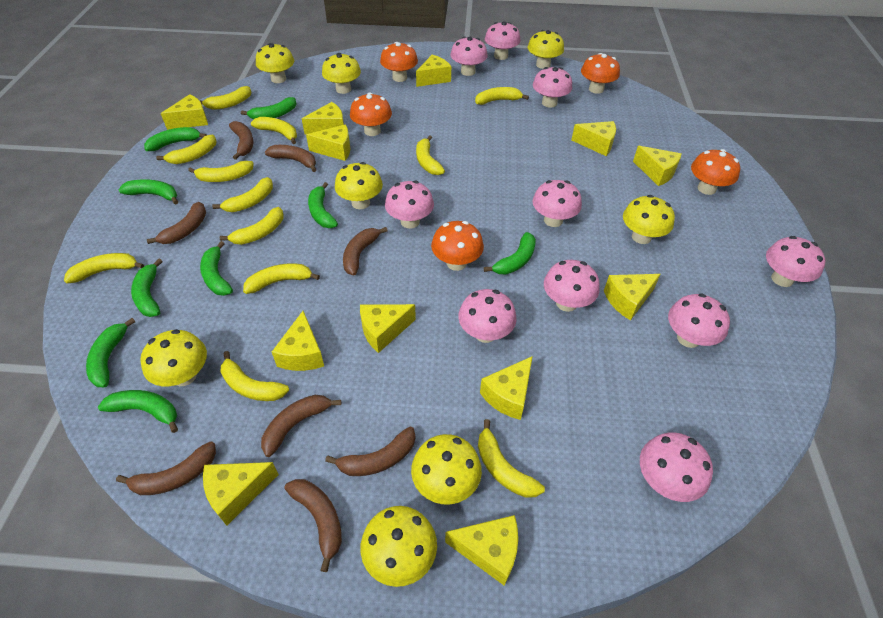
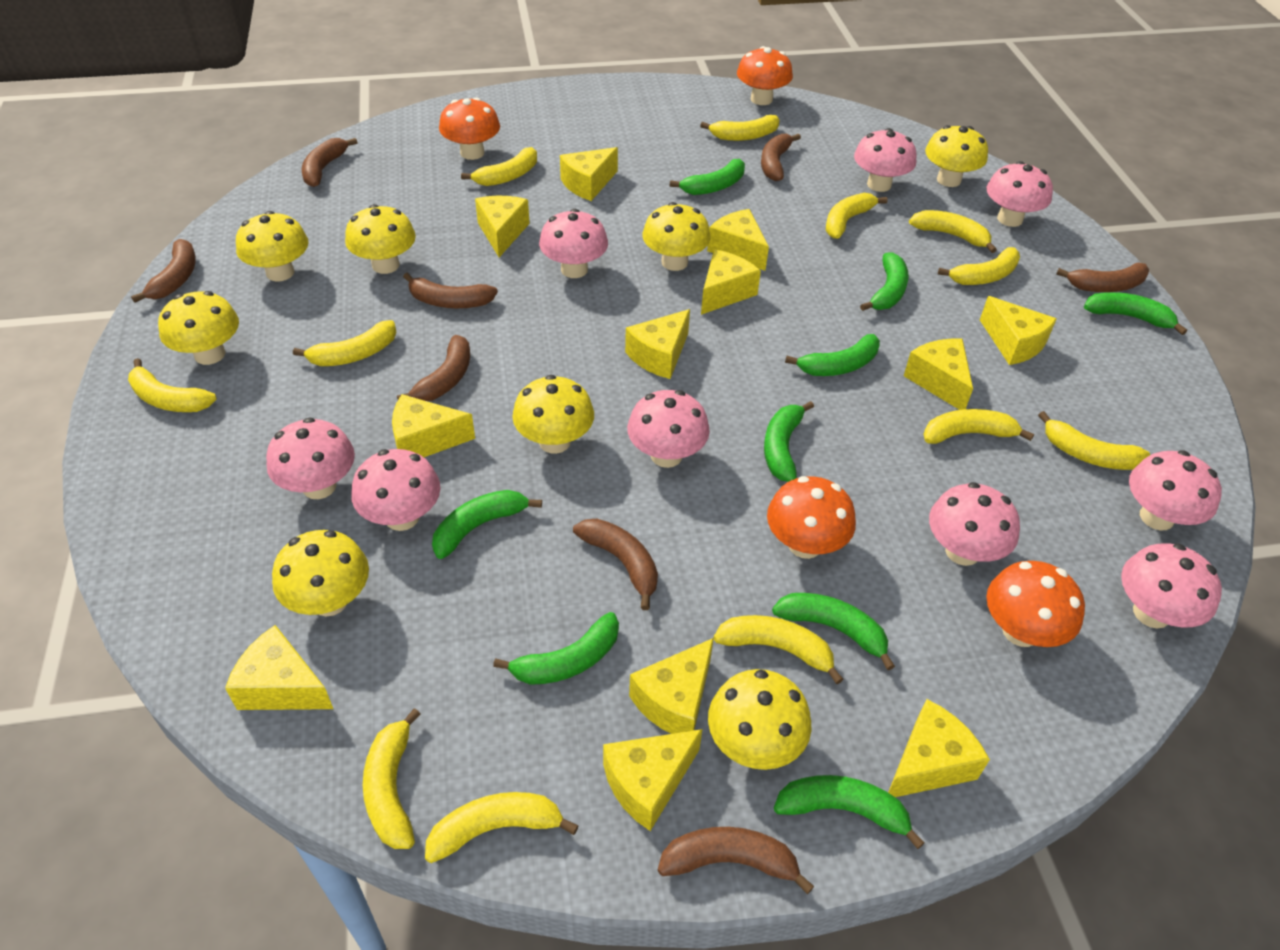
orange mushroom: 5 -> 4
pink mushroom: 10 -> 9

